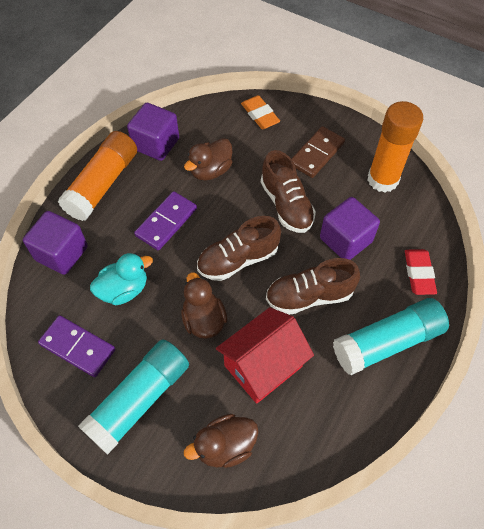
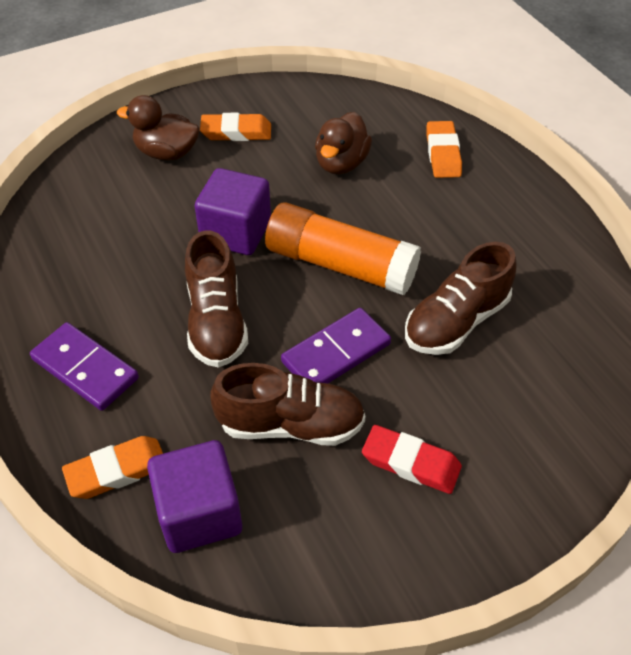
brown domino: 1 -> 0
brown duck: 3 -> 2
orange eraser: 1 -> 3
orange glue stick: 2 -> 1
purple cube: 3 -> 2
red house: 1 -> 0
turquoise duck: 1 -> 0
turquoise glue stick: 2 -> 0

